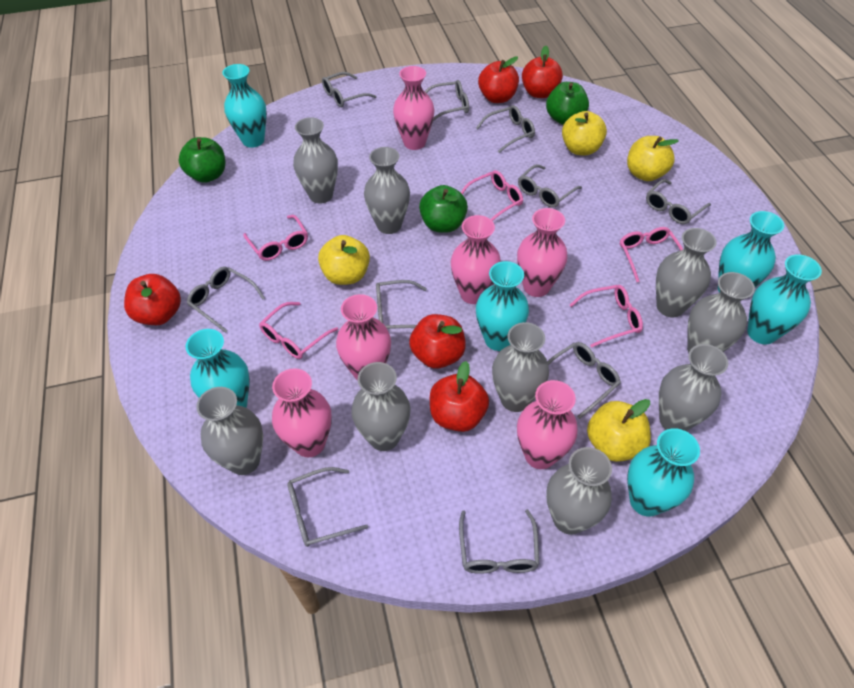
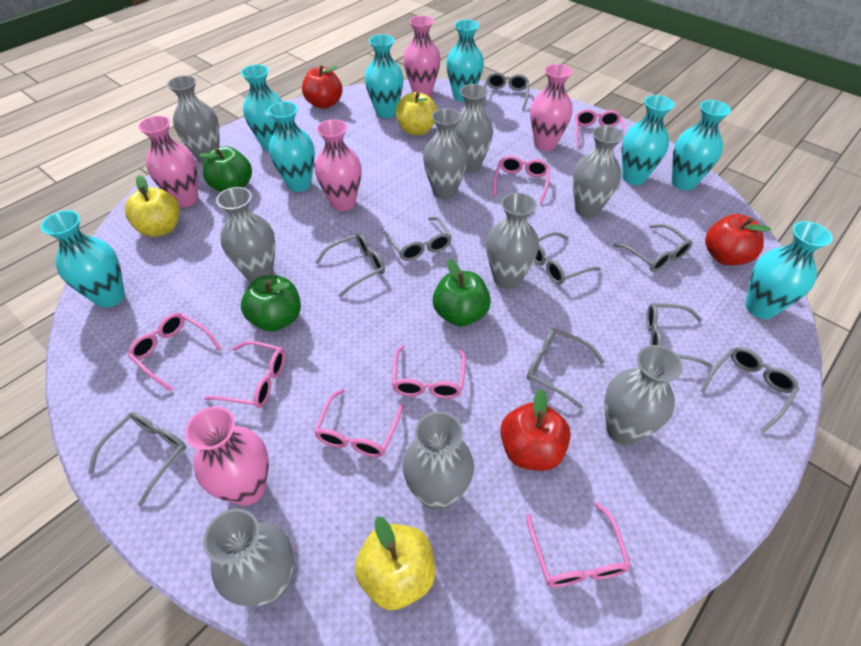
grey glasses: 10 -> 9
pink glasses: 5 -> 7
pink vase: 6 -> 5
red apple: 5 -> 3
turquoise vase: 6 -> 8
yellow apple: 4 -> 3

